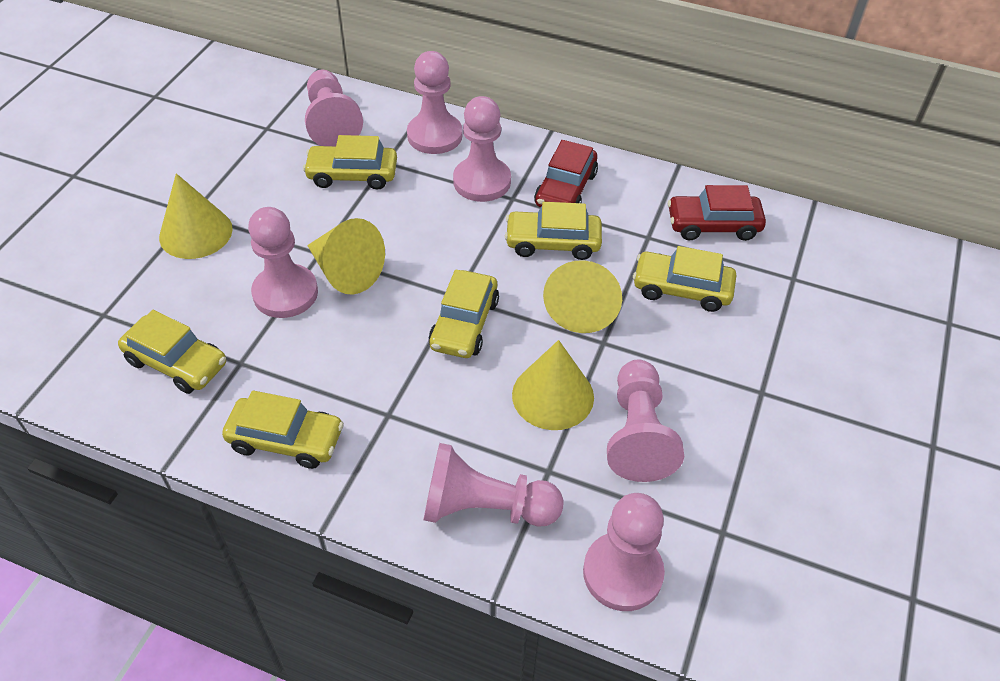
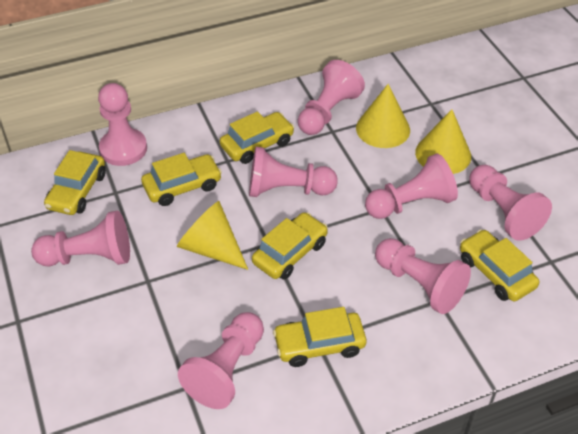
pink pawn: 7 -> 8
red car: 2 -> 0
yellow cone: 4 -> 3

